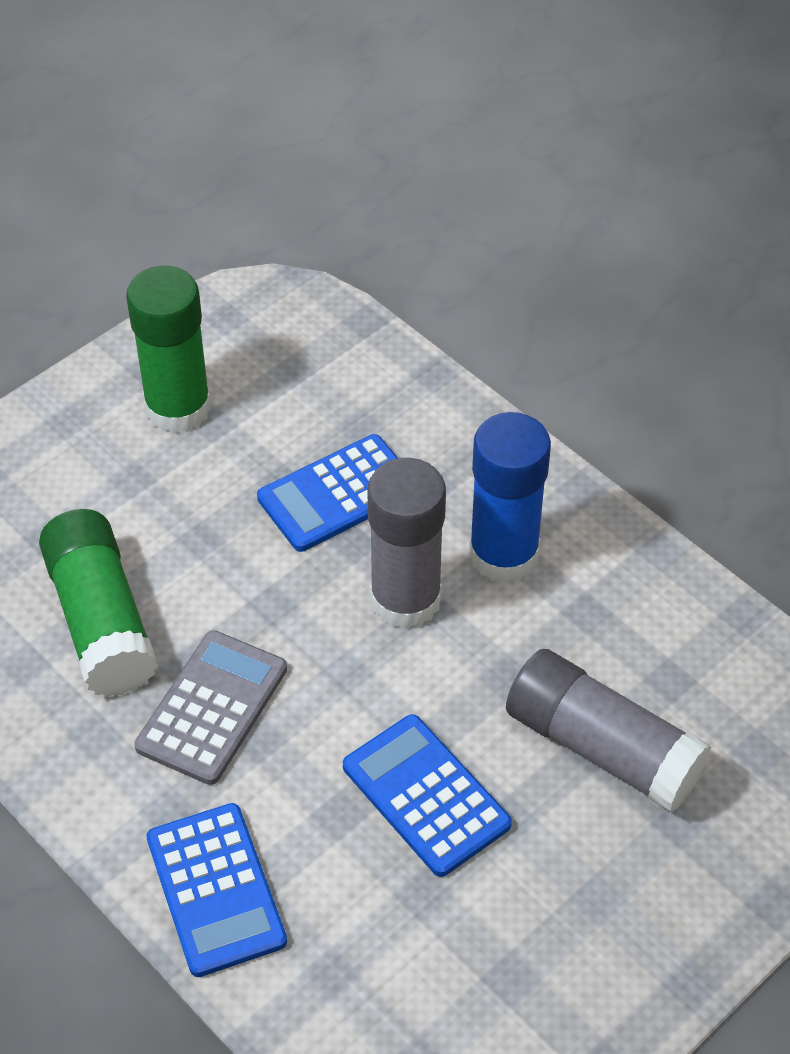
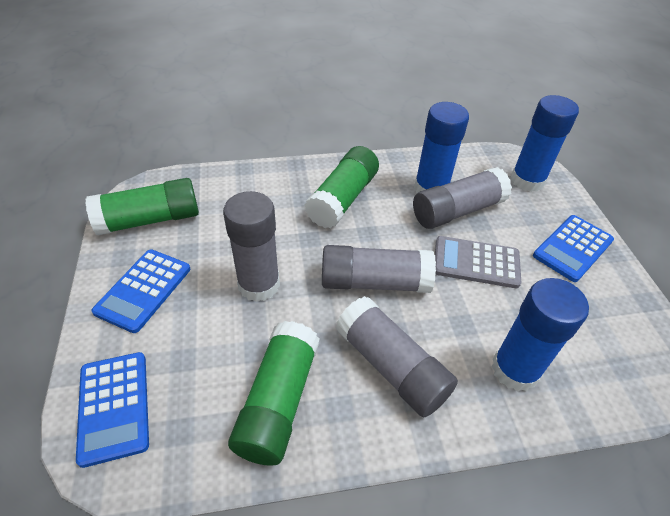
blue glue stick: 1 -> 3
green glue stick: 2 -> 3
grey glue stick: 2 -> 4

